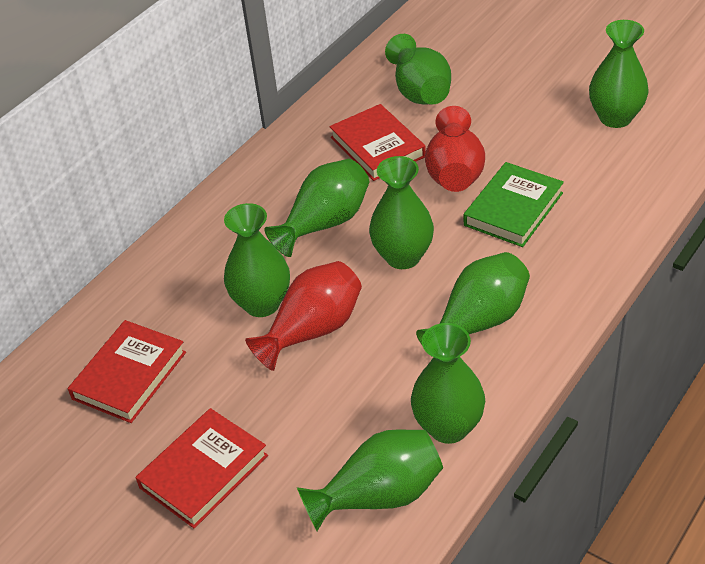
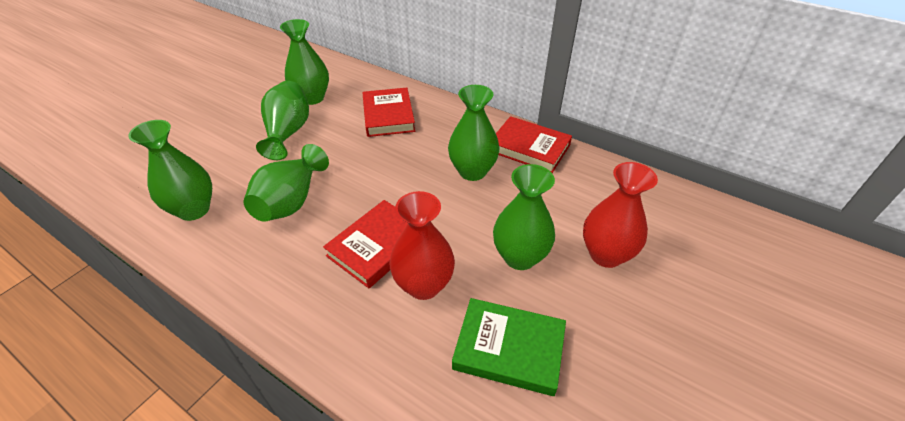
green vase: 8 -> 6

